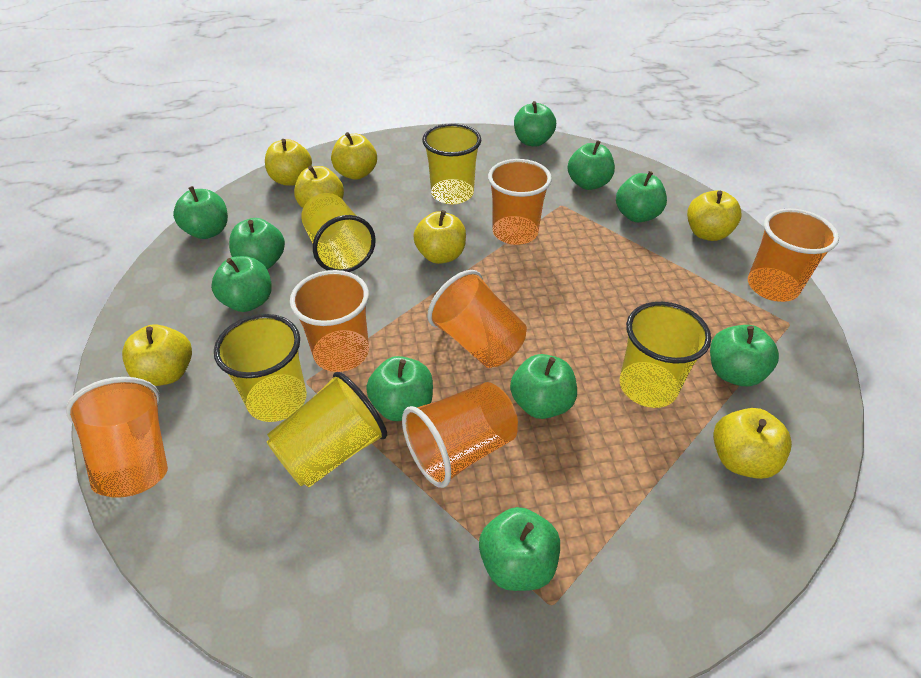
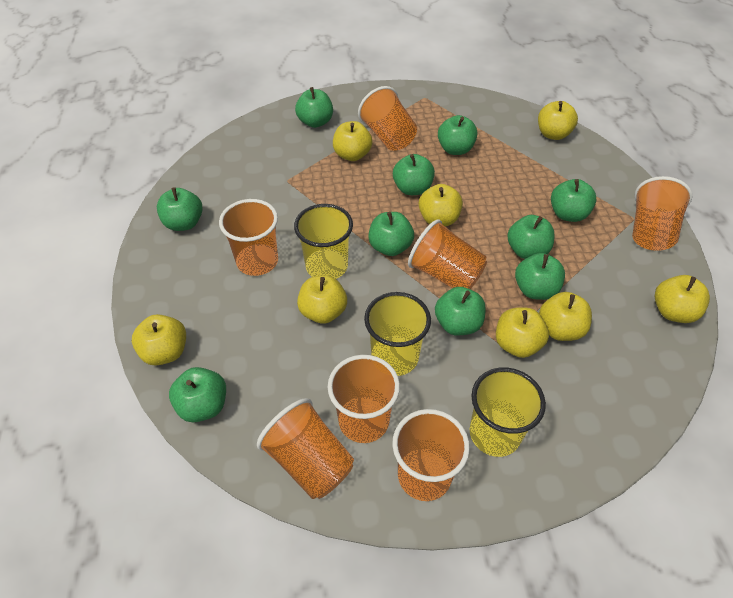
orange cup: 6 -> 7
yellow apple: 7 -> 8
yellow cup: 5 -> 3

